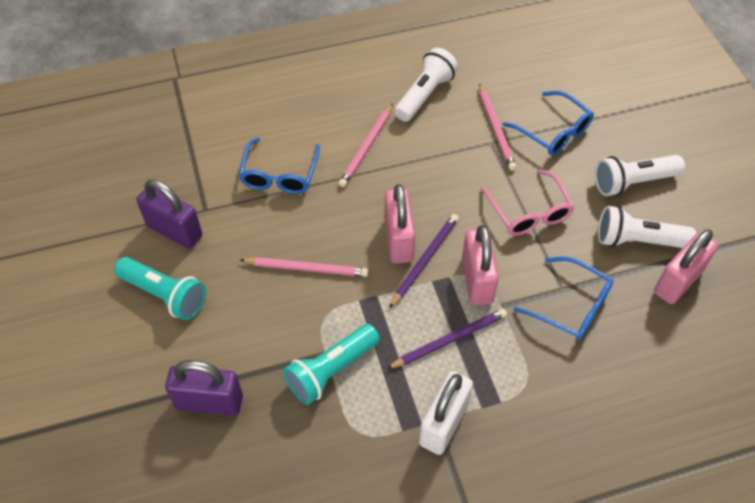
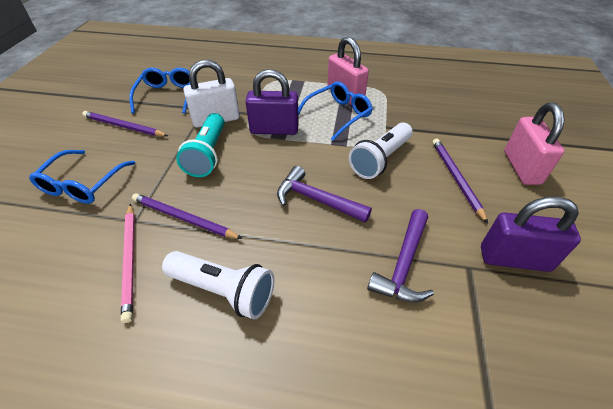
pink glasses: 1 -> 0
pink padlock: 3 -> 2
pink pencil: 3 -> 1
purple hammer: 0 -> 2
purple pencil: 2 -> 3
turquoise flashlight: 2 -> 1
white flashlight: 3 -> 2

